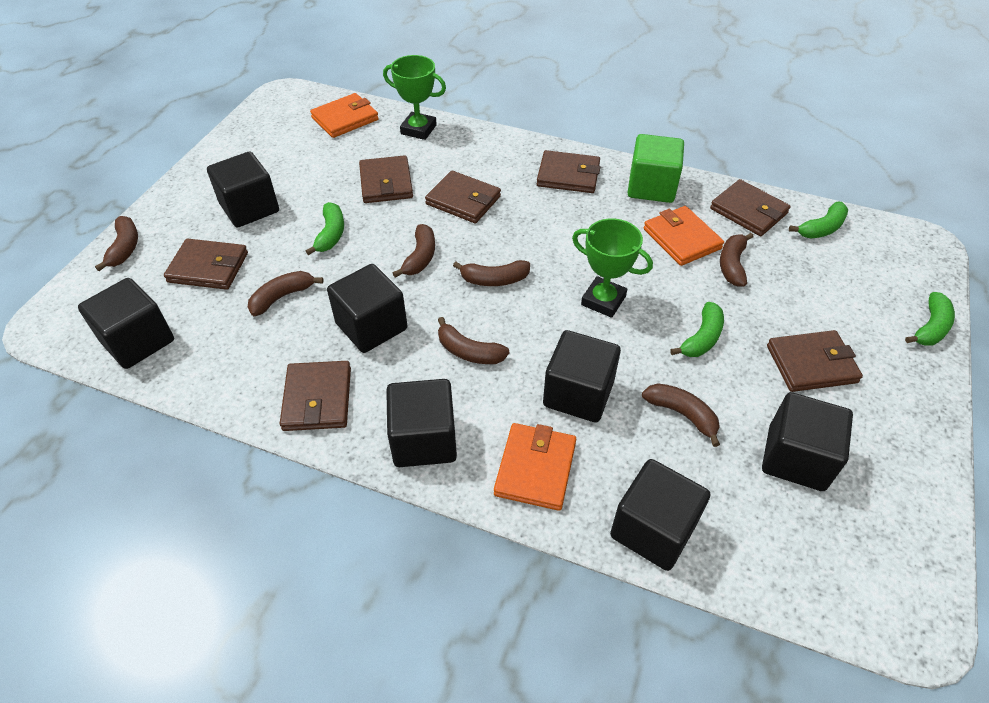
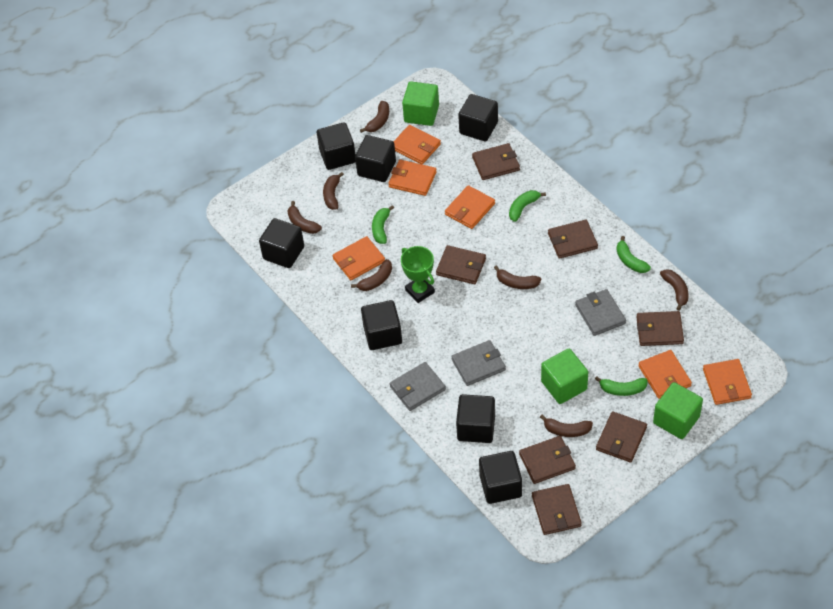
green cube: 1 -> 3
green trophy: 2 -> 1
grey wallet: 0 -> 3
orange wallet: 3 -> 6

